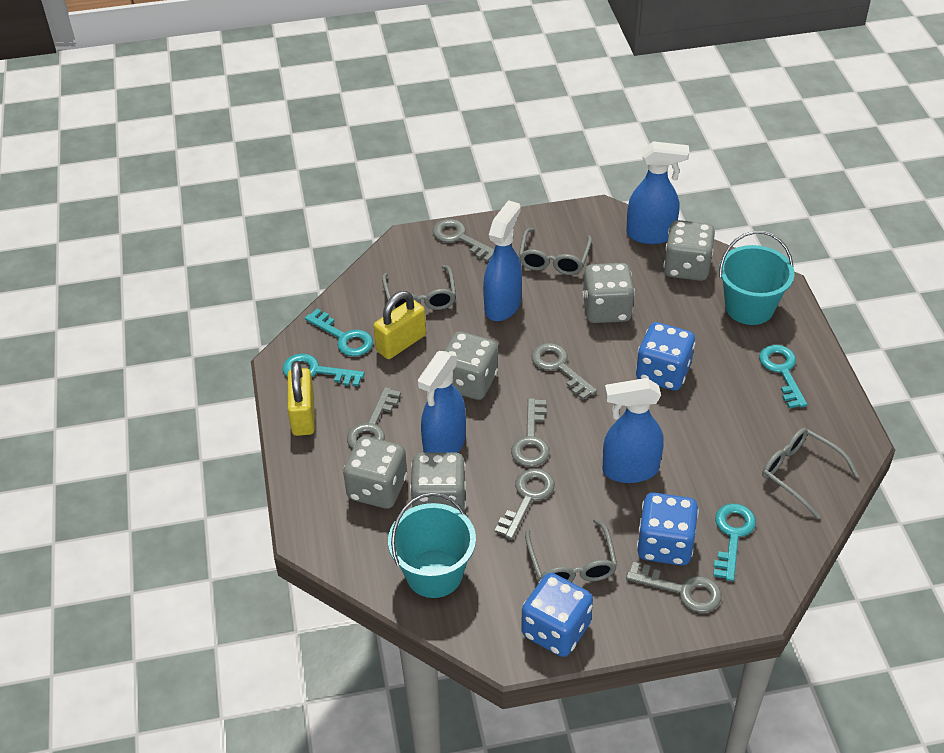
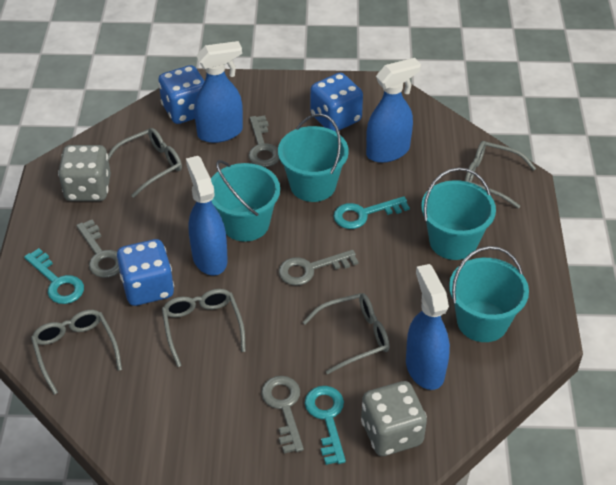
grey dice: 5 -> 2
grey glasses: 4 -> 5
grey key: 6 -> 4
turquoise bucket: 2 -> 4
turquoise key: 4 -> 3
yellow padlock: 2 -> 0

